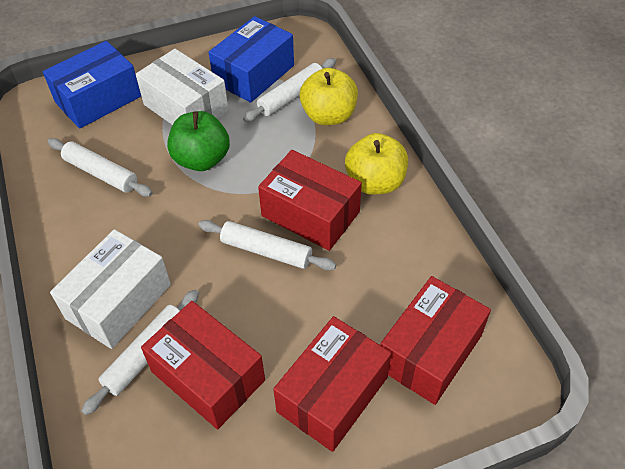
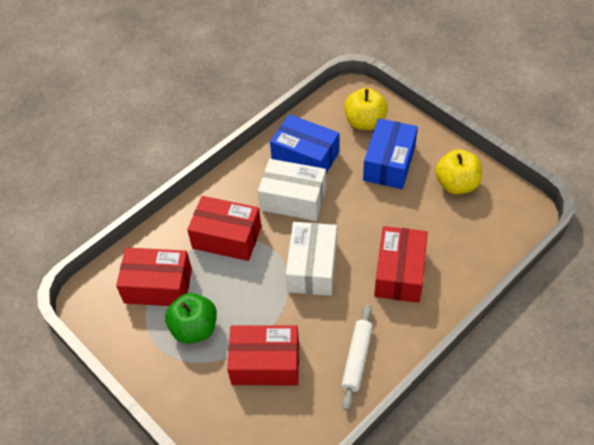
white rolling pin: 4 -> 1

